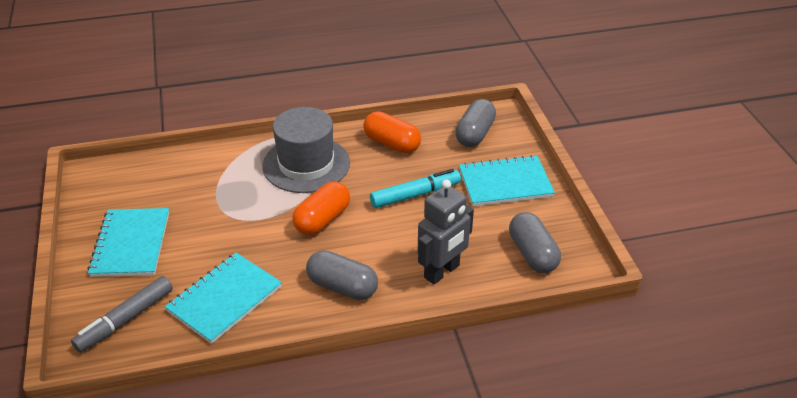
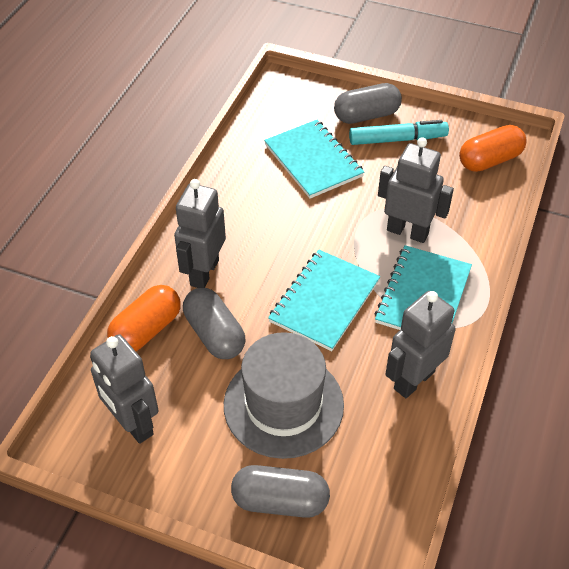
grey marker: 1 -> 0
grey robot: 1 -> 4

